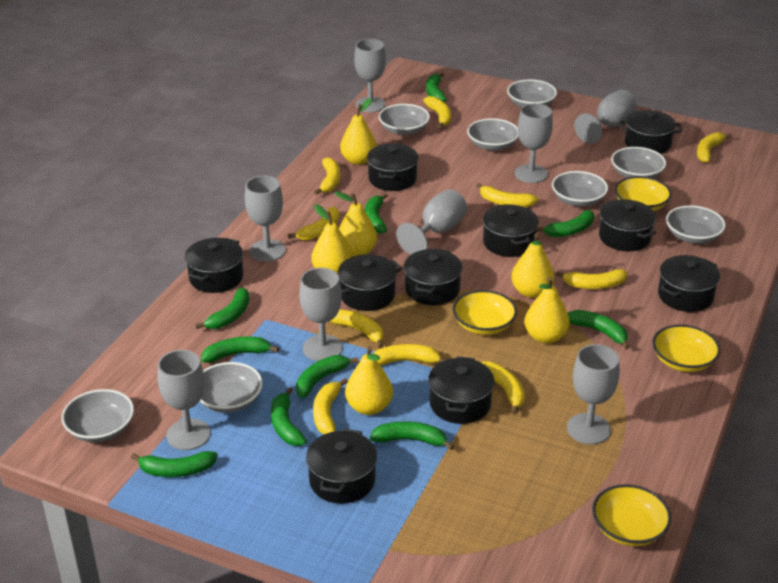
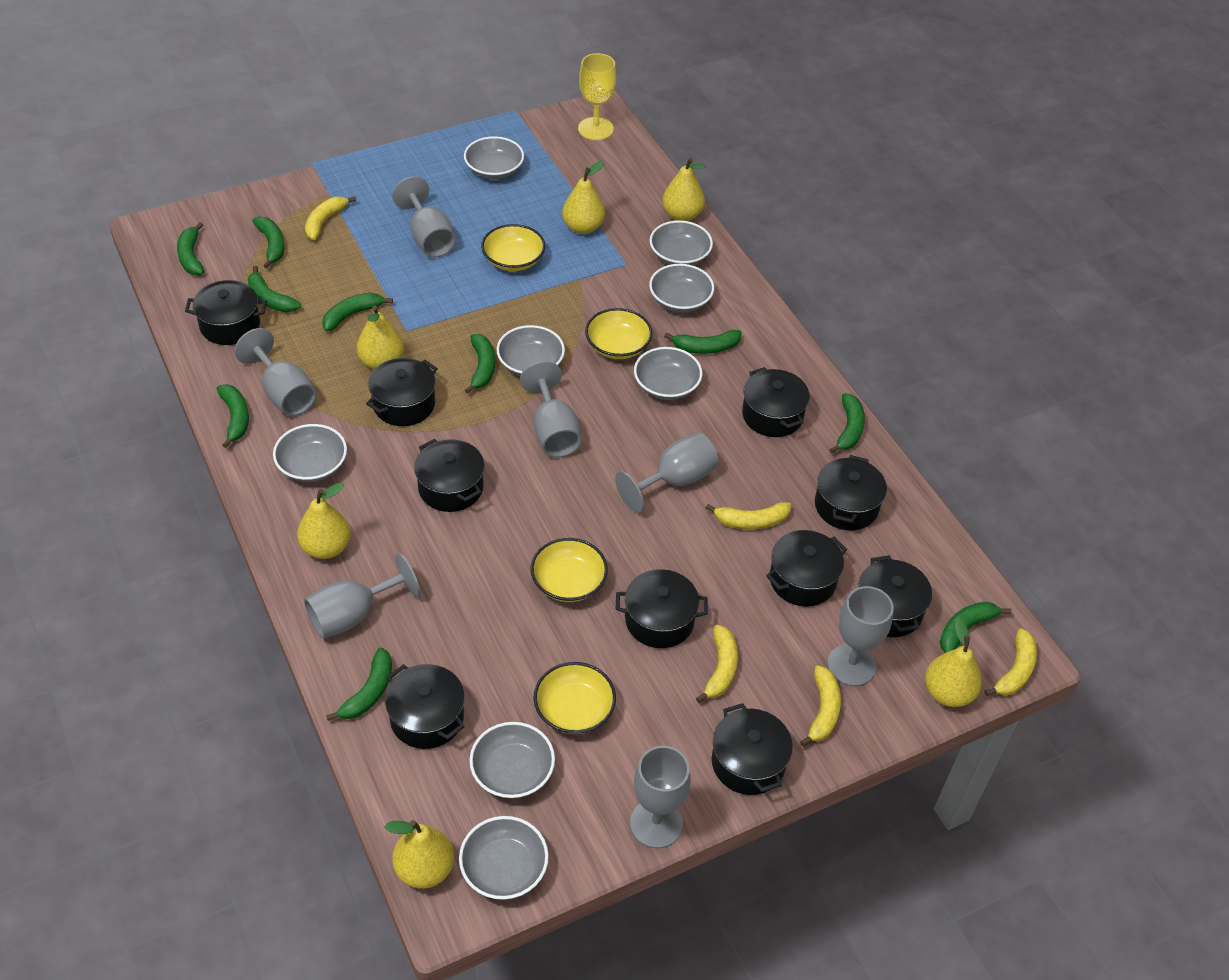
grey goblet: 8 -> 7
yellow banana: 10 -> 5
yellow goblet: 0 -> 1

